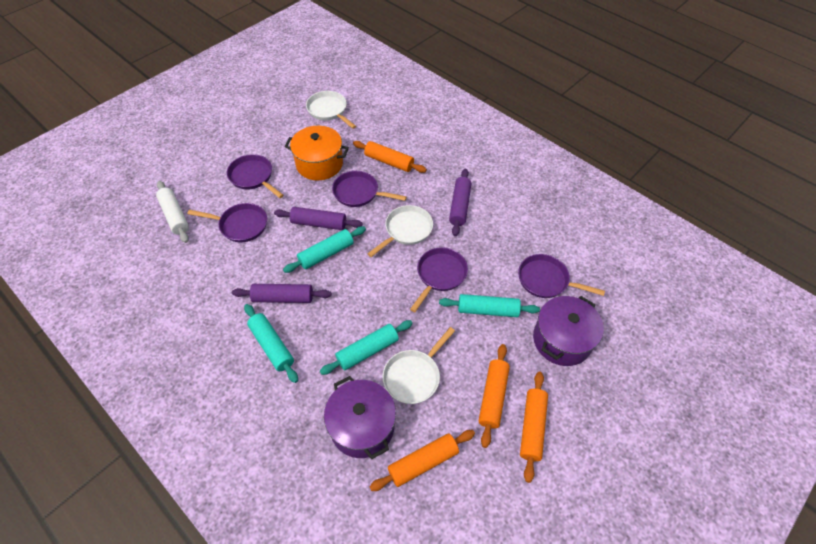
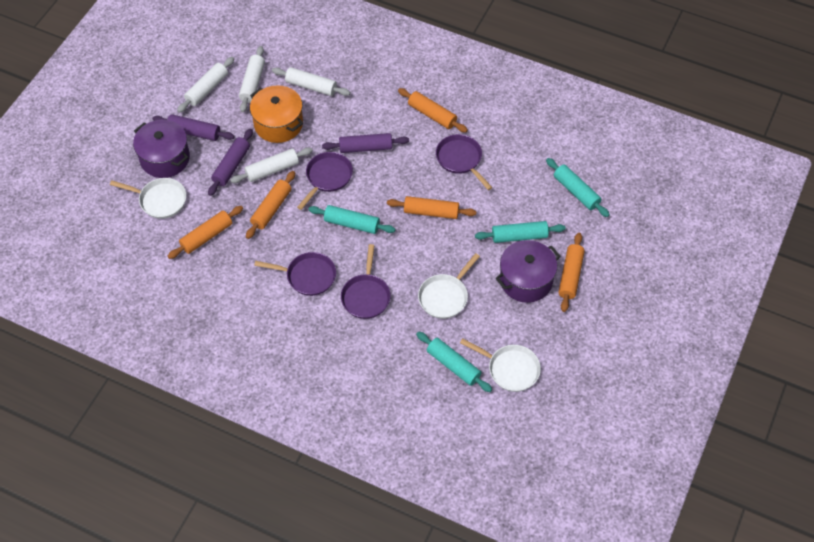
orange rolling pin: 4 -> 5
purple pan: 5 -> 4
white rolling pin: 1 -> 4

